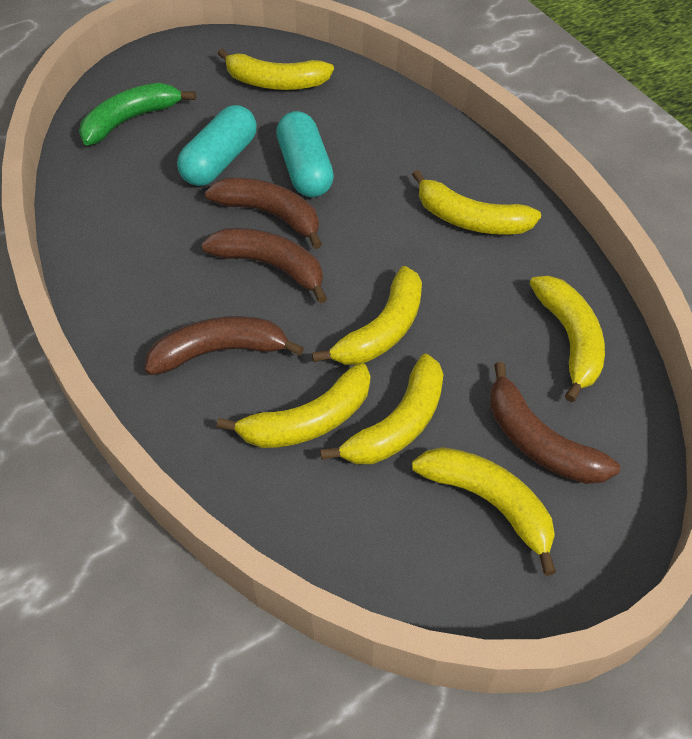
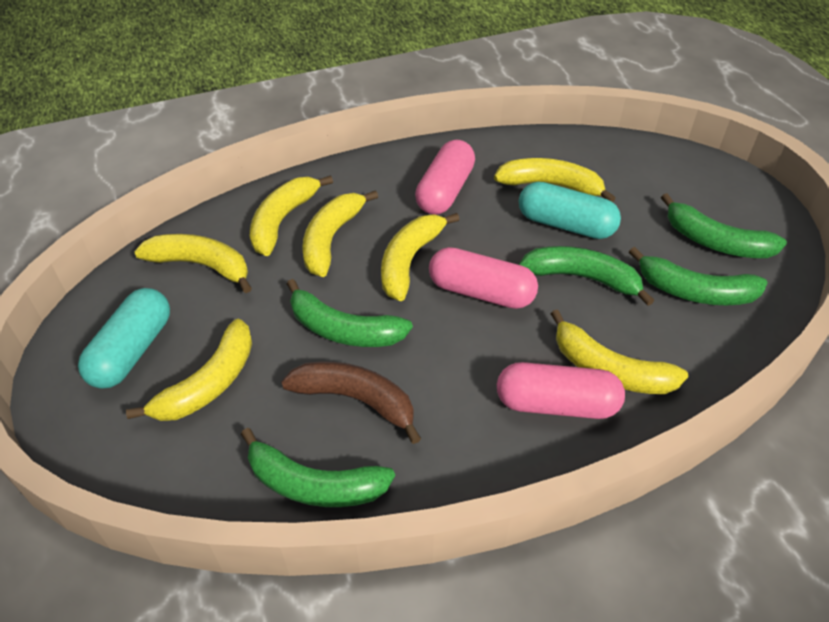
brown banana: 4 -> 1
green banana: 1 -> 5
pink capsule: 0 -> 3

